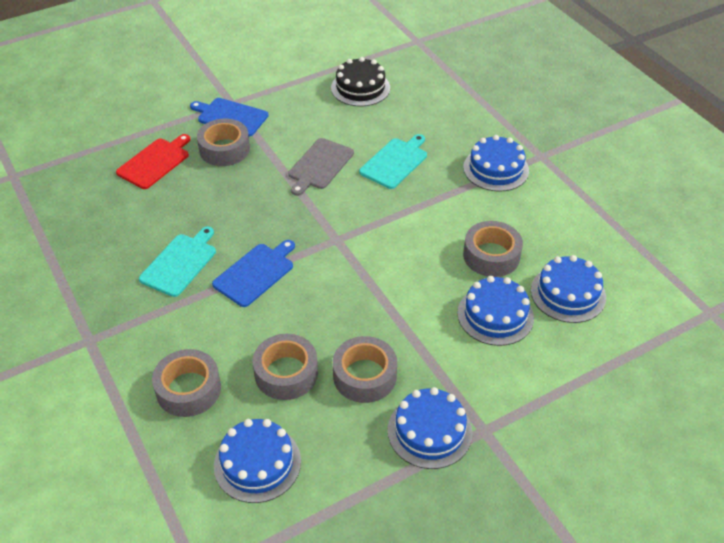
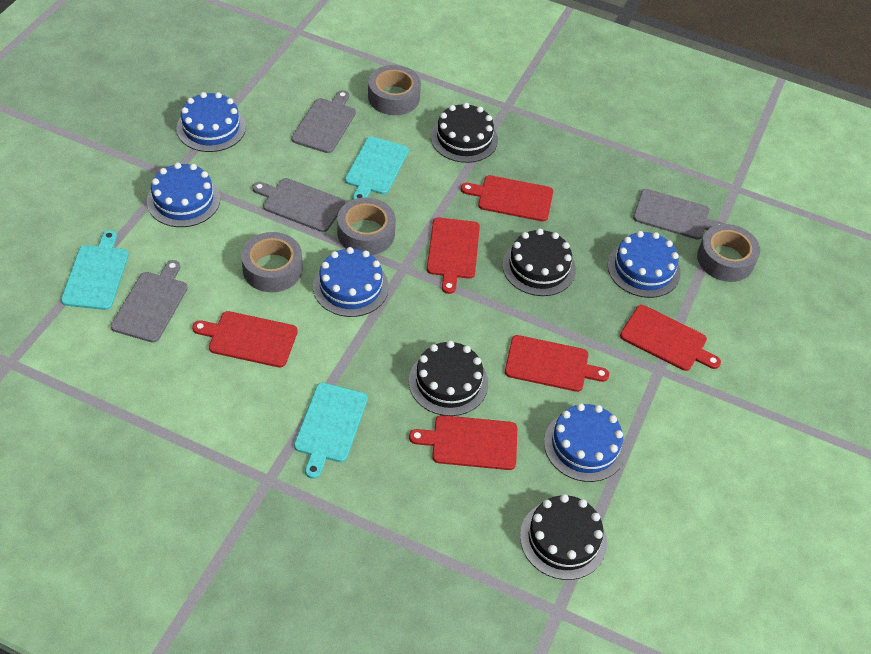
black cake: 1 -> 4
blue cutting board: 2 -> 0
grey cutting board: 1 -> 4
grey tape: 5 -> 4
red cutting board: 1 -> 6
turquoise cutting board: 2 -> 3

